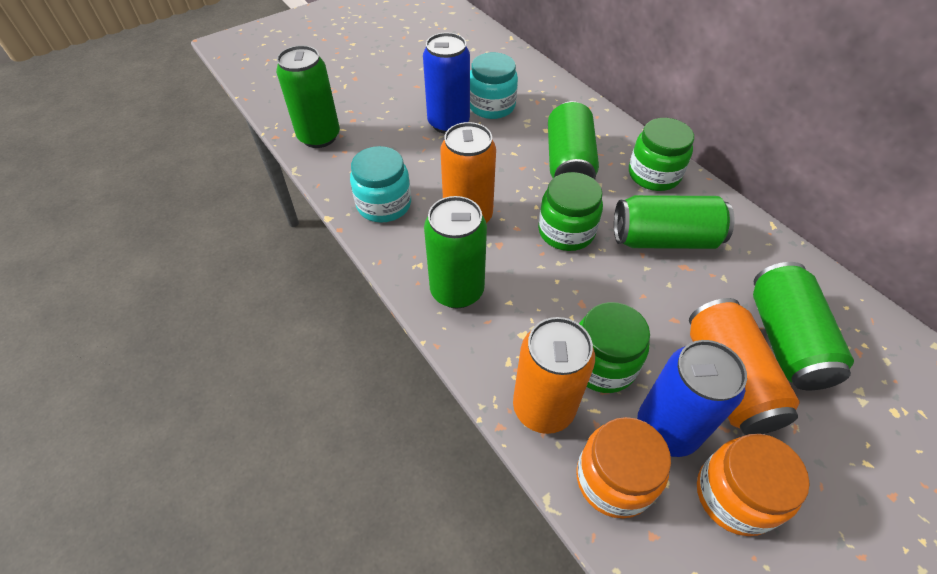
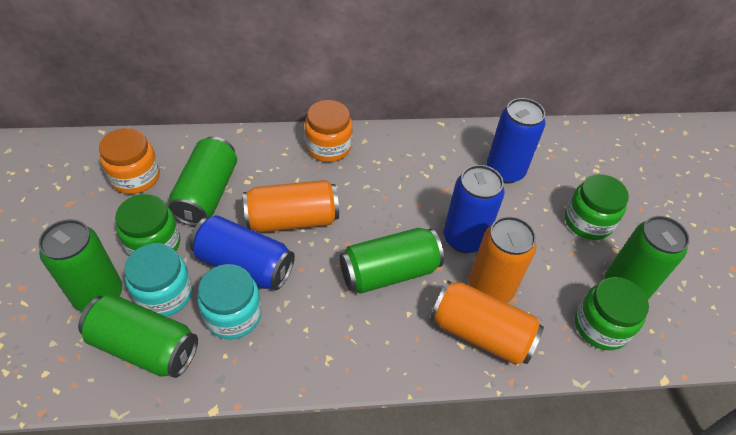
blue can: 2 -> 3

